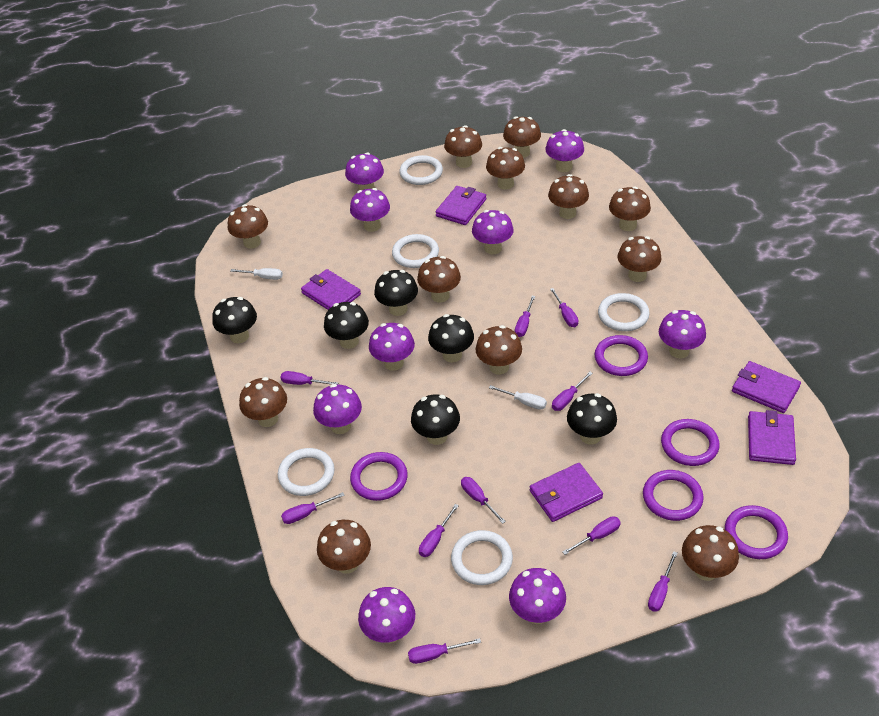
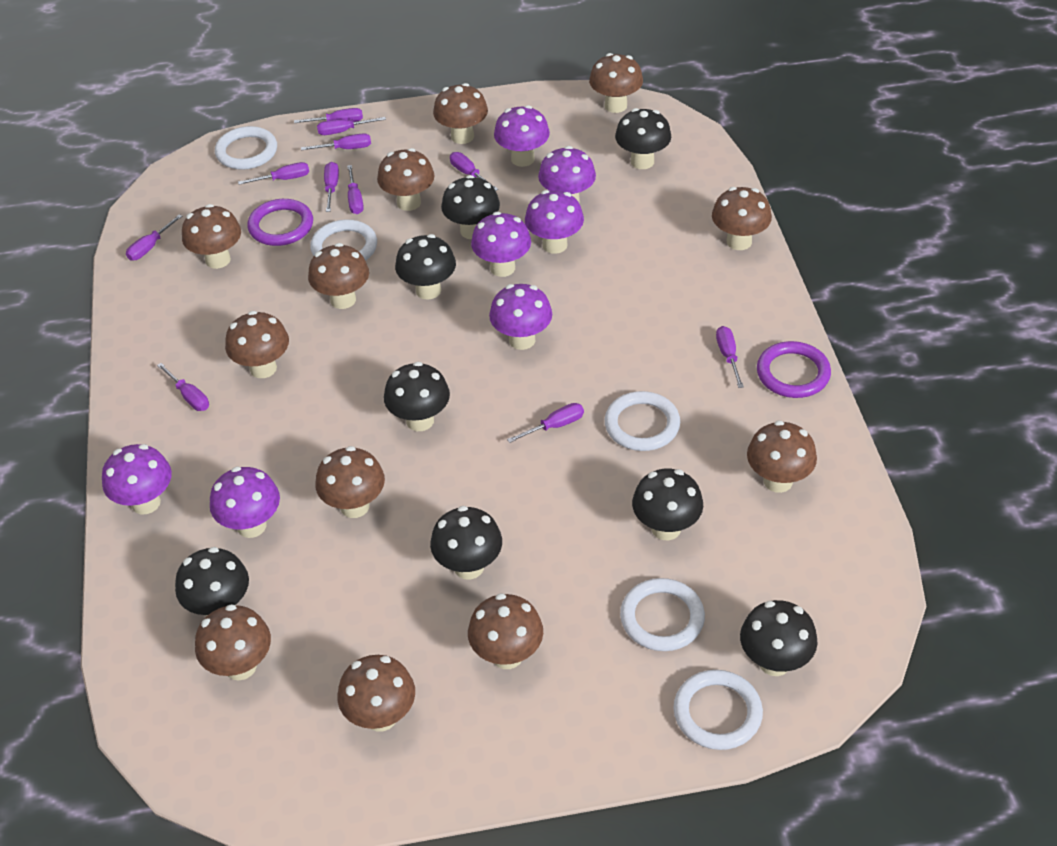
black mushroom: 6 -> 8
purple mushroom: 9 -> 7
purple ring: 5 -> 2
purple screwdriver: 10 -> 11
purple wallet: 5 -> 0
white screwdriver: 2 -> 0

